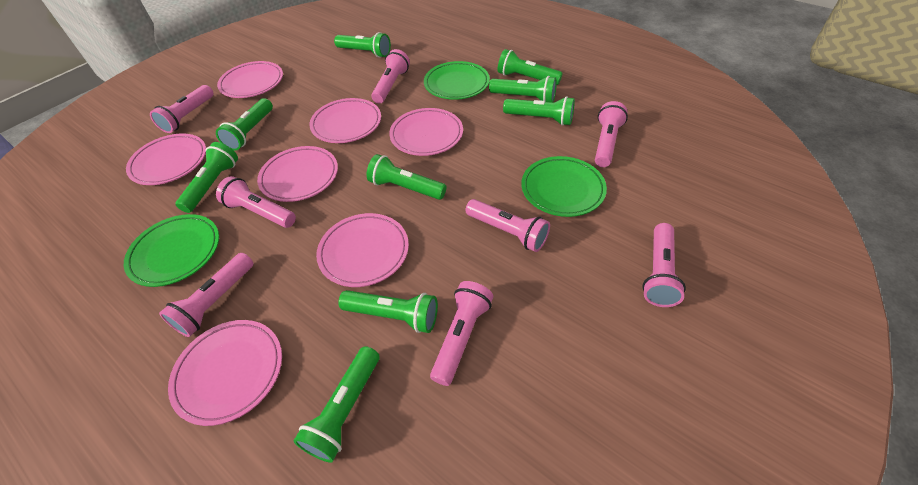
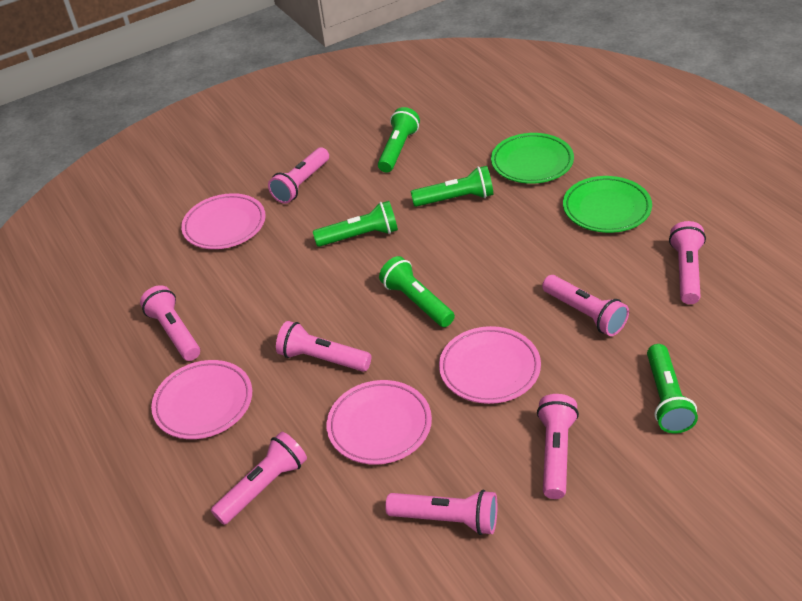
green flashlight: 9 -> 5
green plate: 3 -> 2
pink plate: 7 -> 4

